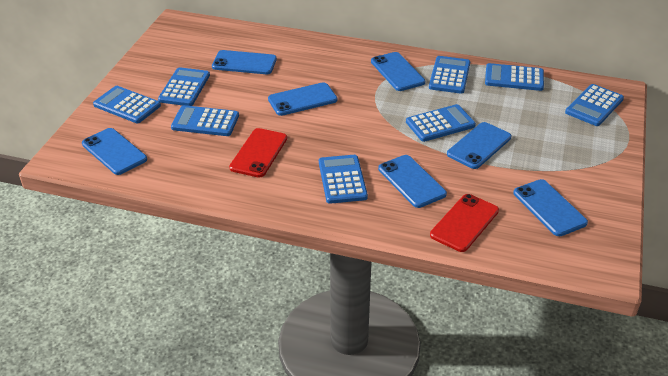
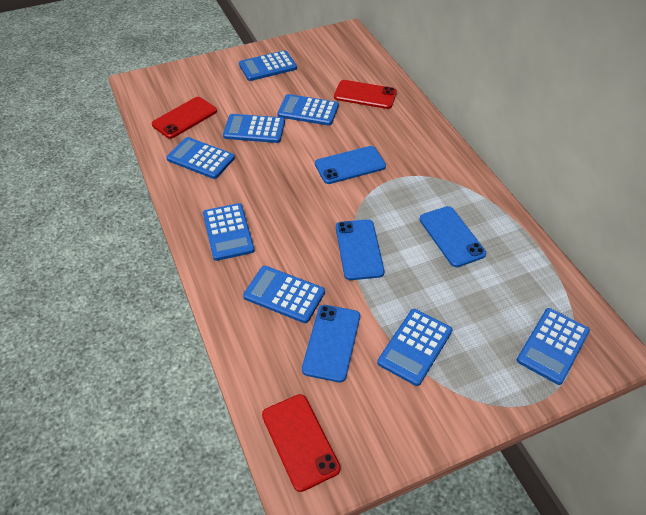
blue phone: 7 -> 4
red phone: 2 -> 3

